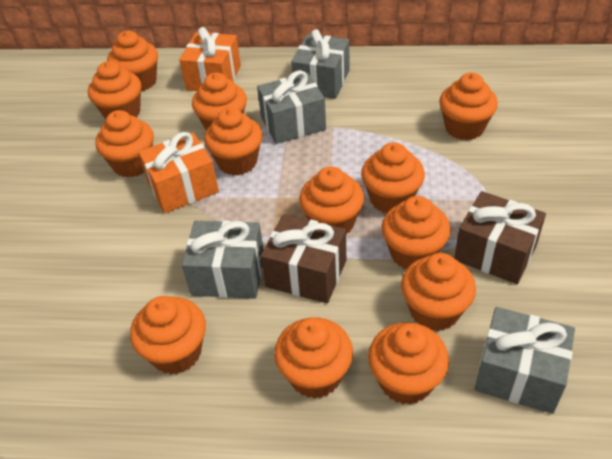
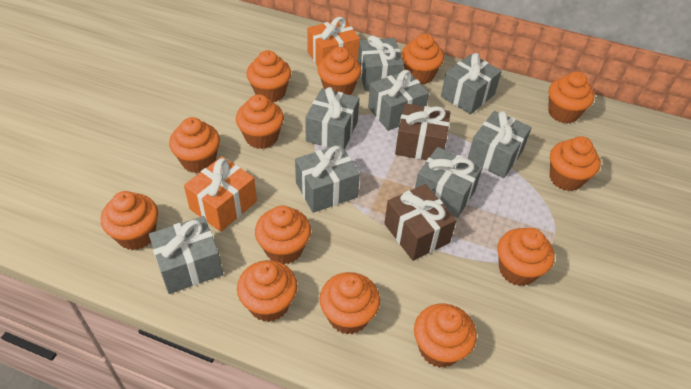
grey gift: 4 -> 8

